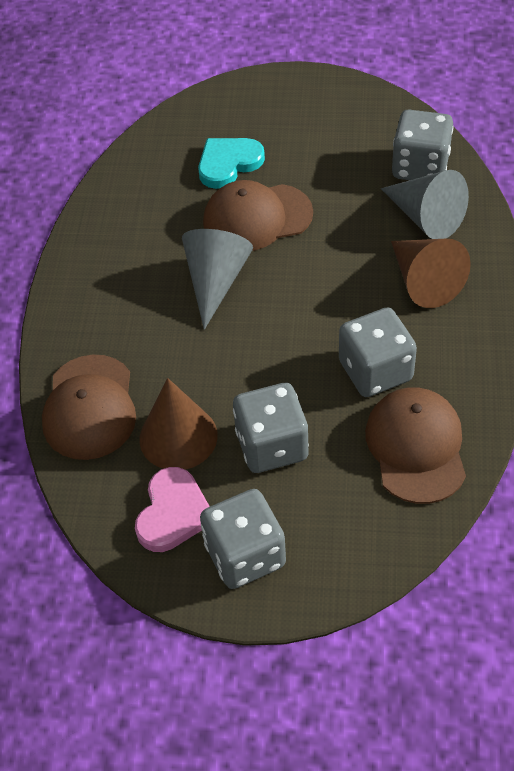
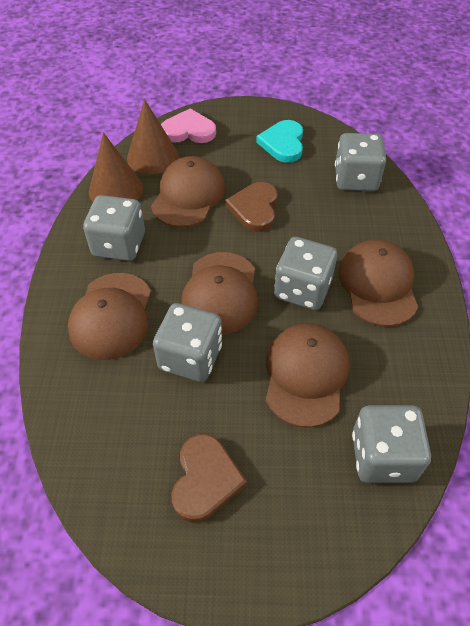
brown cap: 3 -> 5
brown heart: 0 -> 2
grey cone: 2 -> 0
grey dice: 4 -> 5

